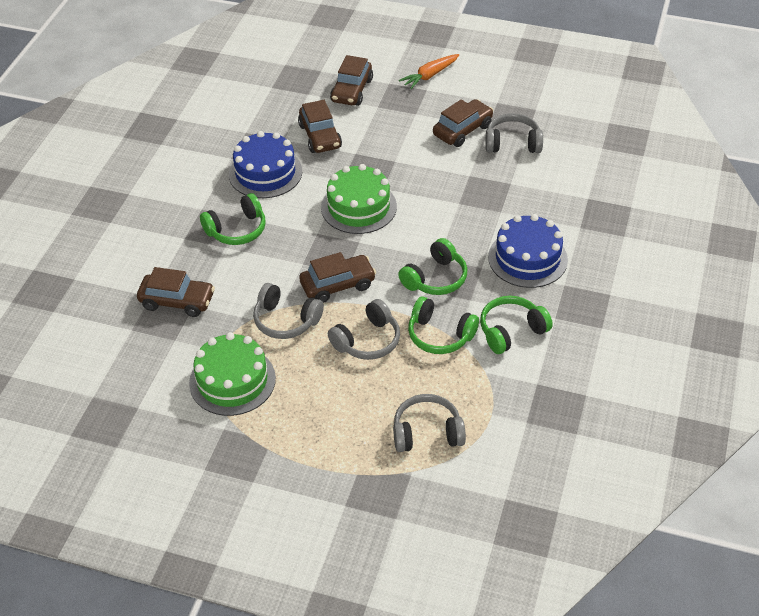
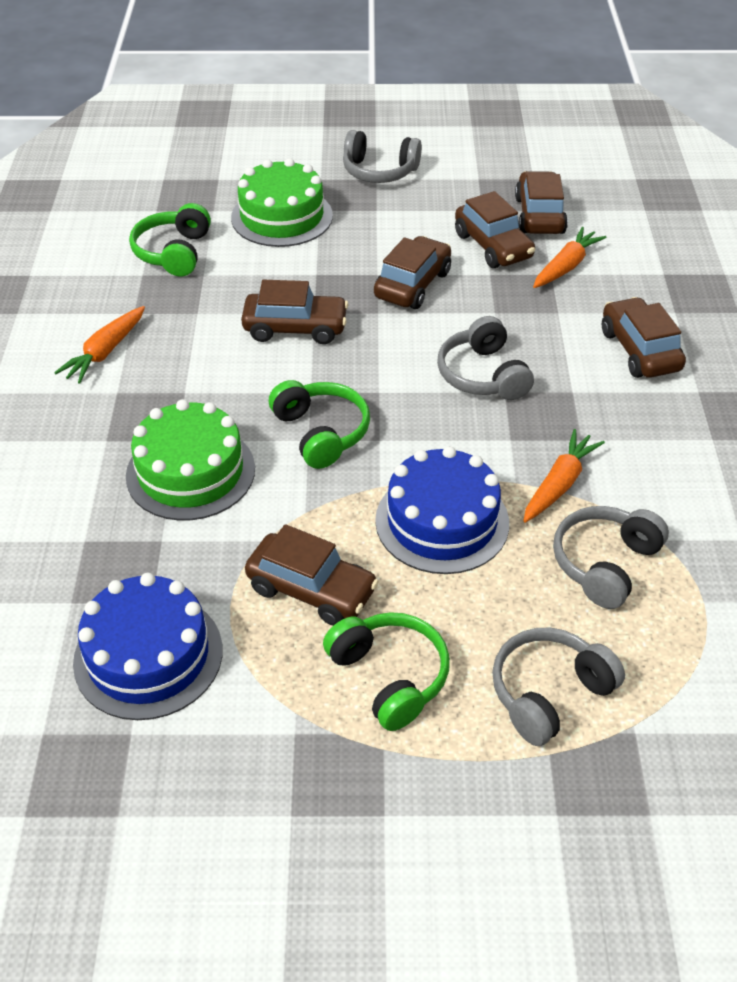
brown car: 5 -> 6
green headphones: 4 -> 3
orange carrot: 1 -> 3

